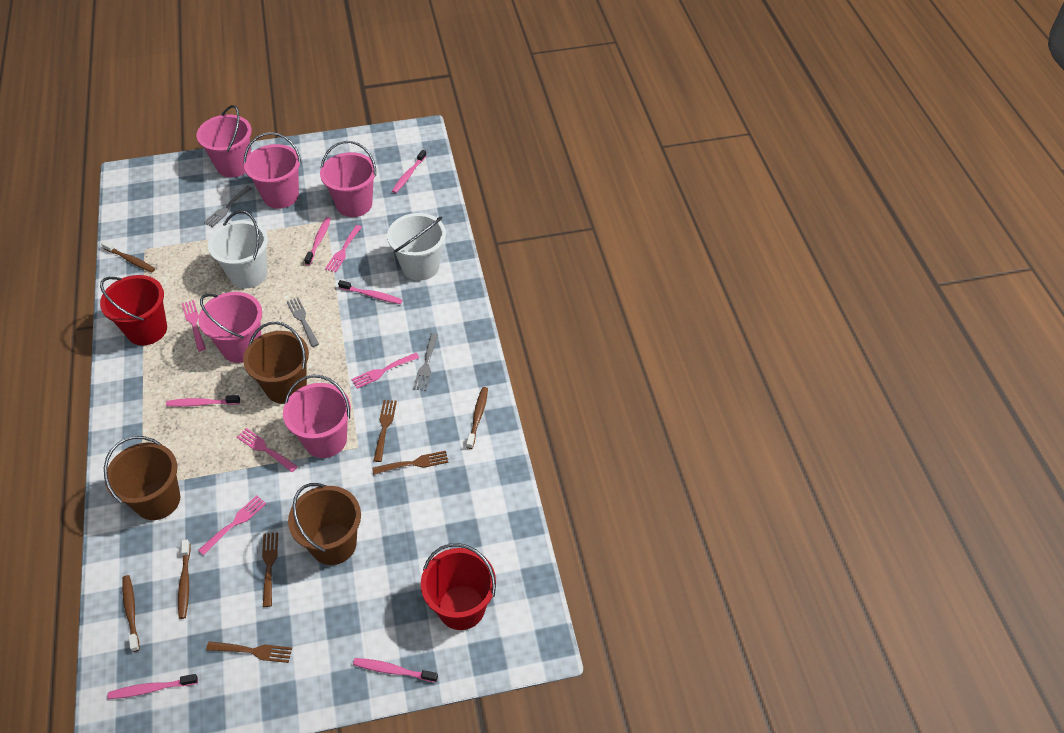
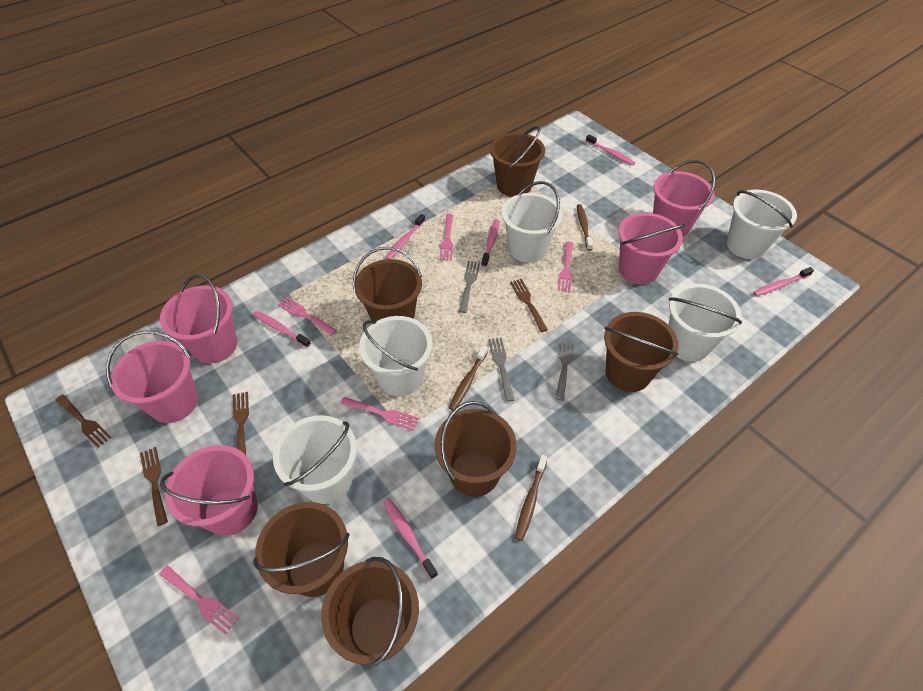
brown bucket: 3 -> 6
brown toothbrush: 4 -> 3
red bucket: 2 -> 0
white bucket: 2 -> 5

